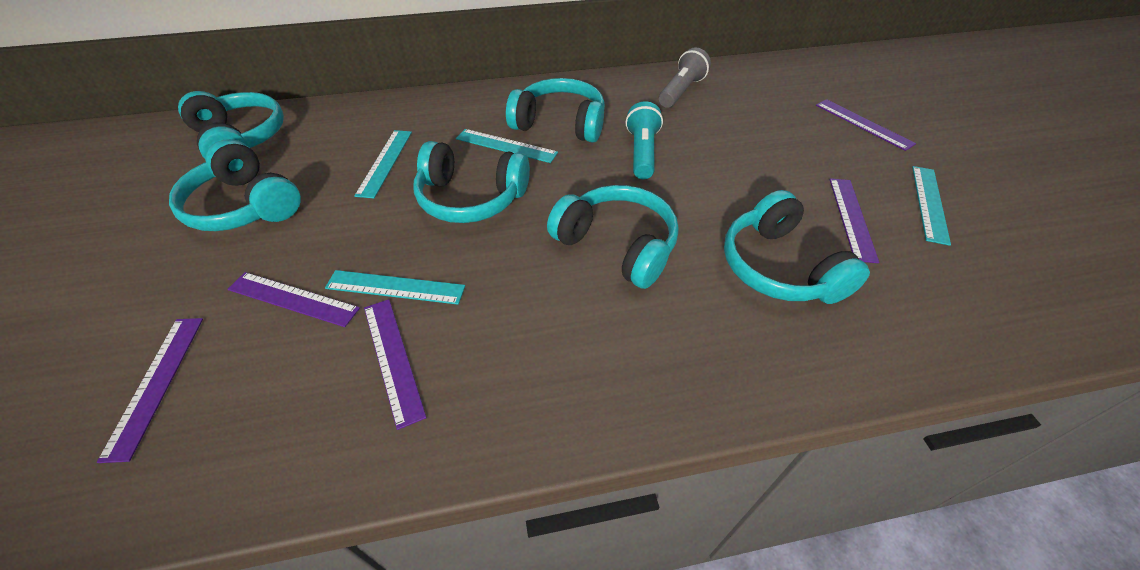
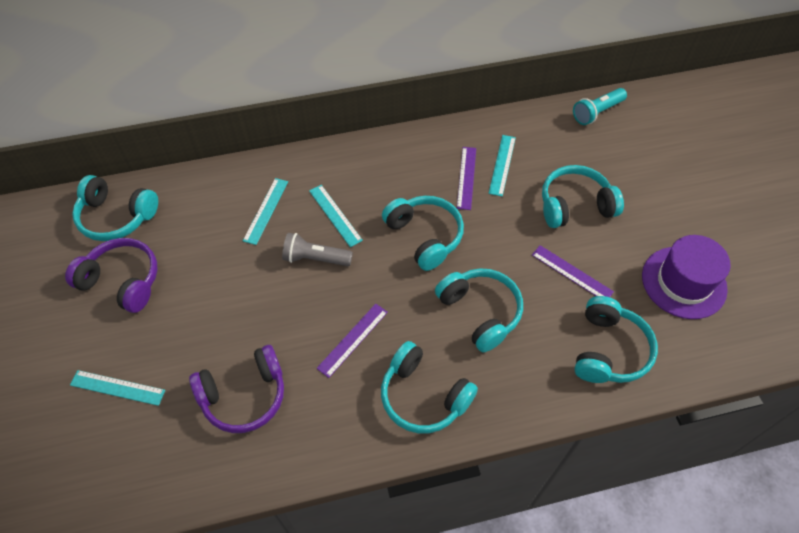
purple hat: 0 -> 1
purple headphones: 0 -> 2
purple ruler: 5 -> 3

